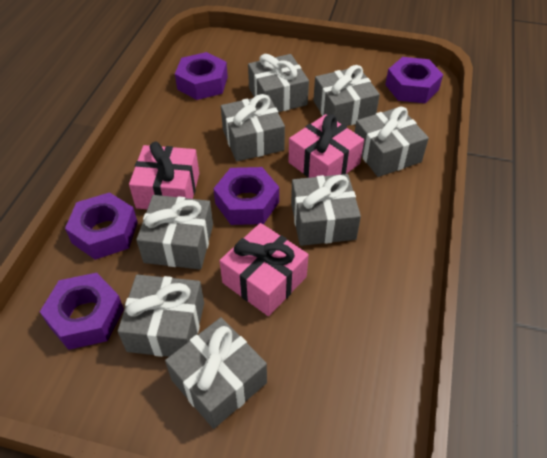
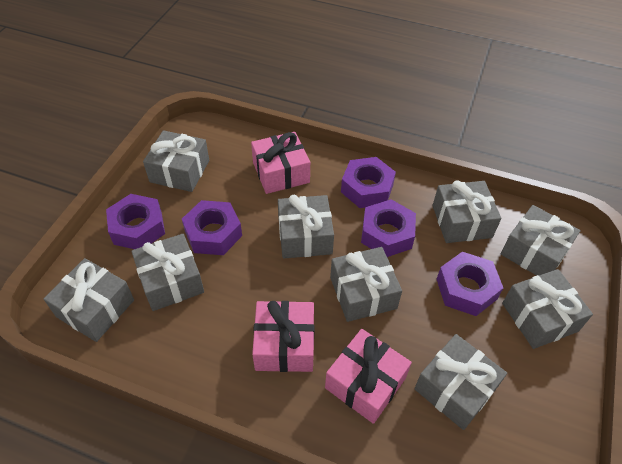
grey gift: 8 -> 9

